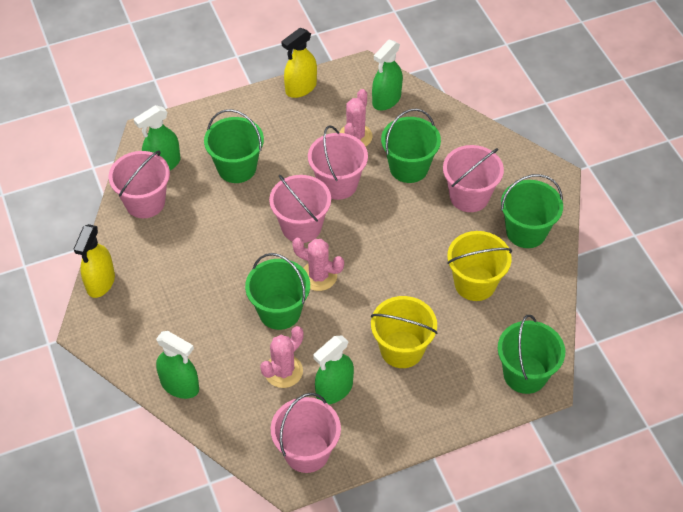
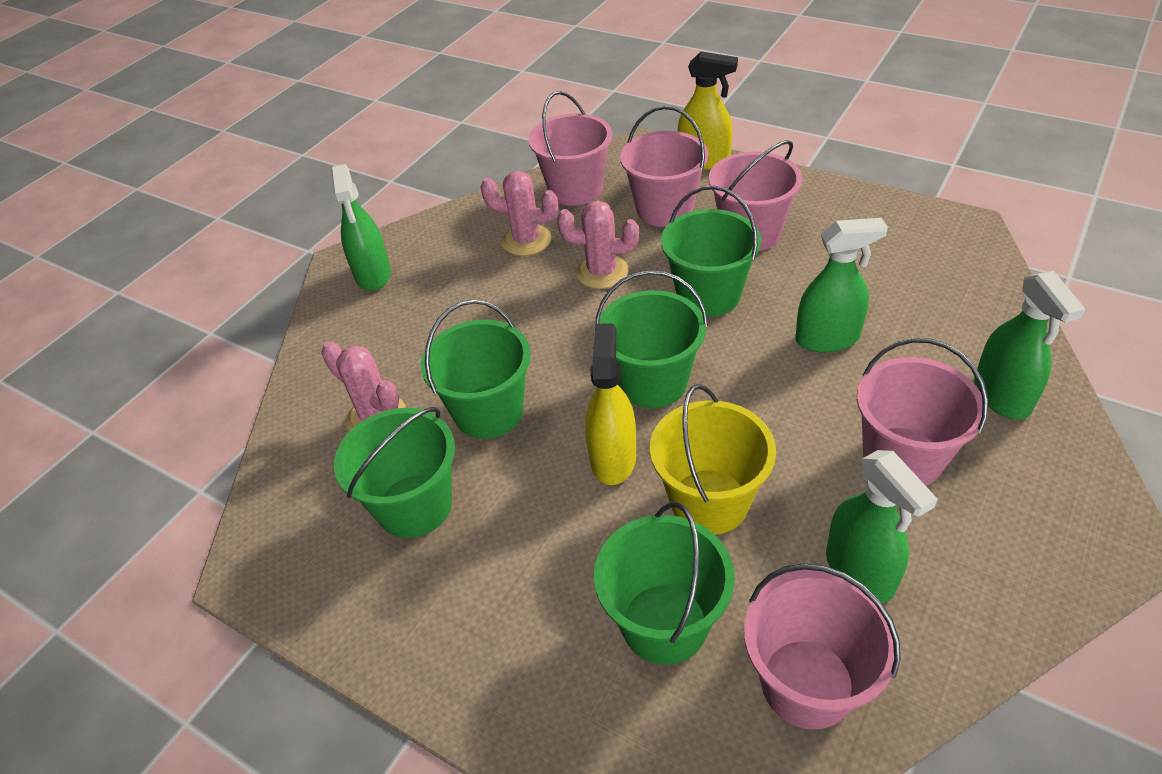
yellow bucket: 2 -> 1

